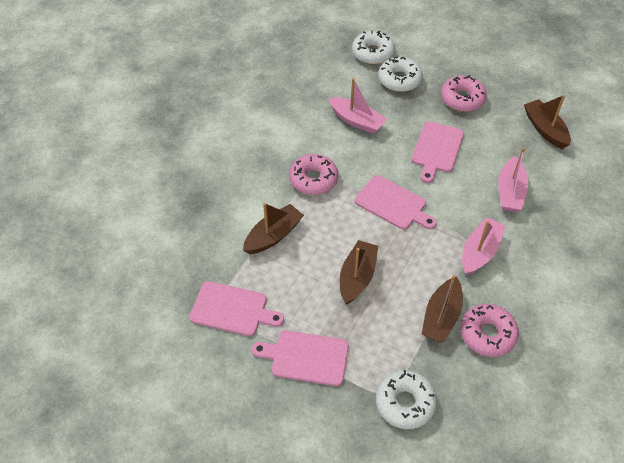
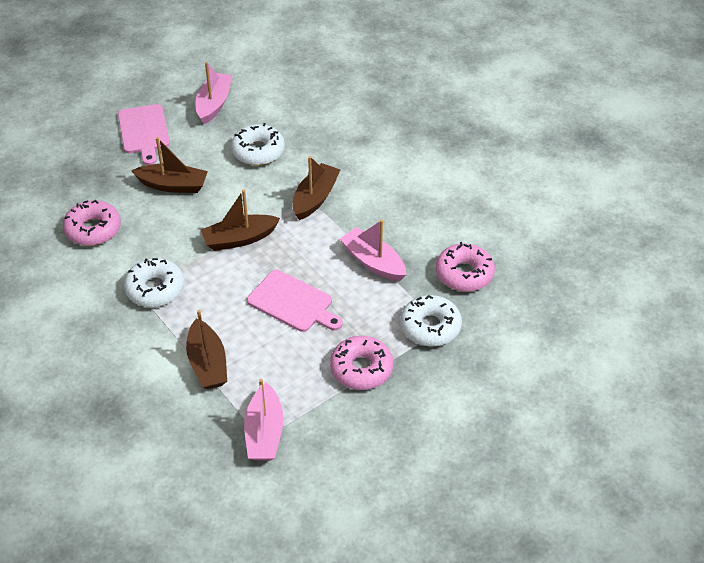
pink cutting board: 4 -> 2

